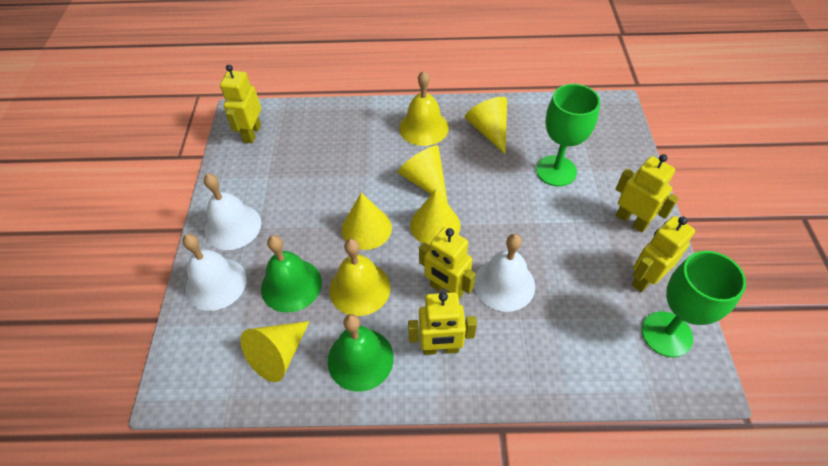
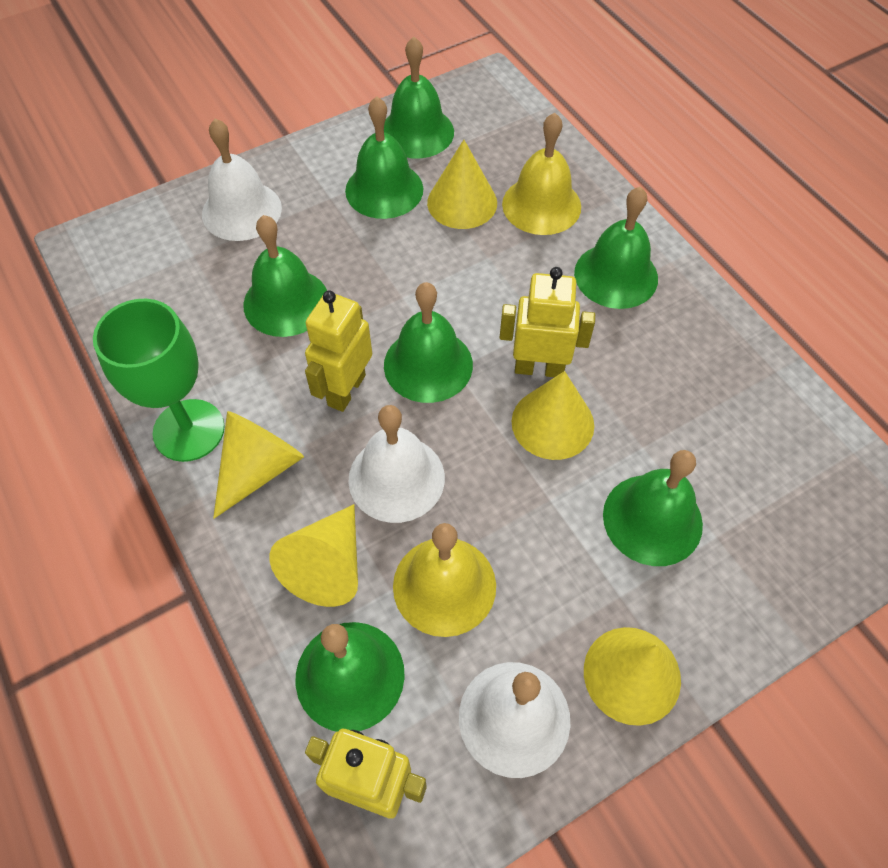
green bell: 2 -> 7
green goblet: 2 -> 1
yellow robot: 5 -> 3

